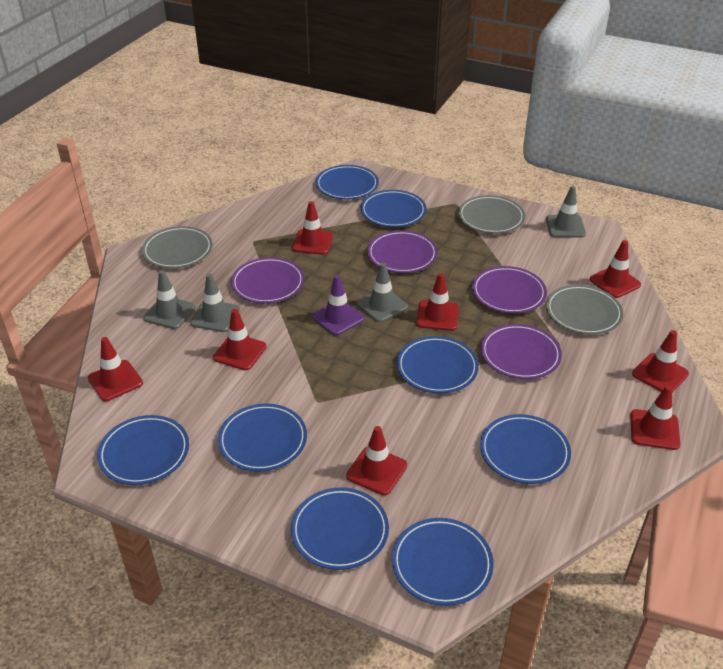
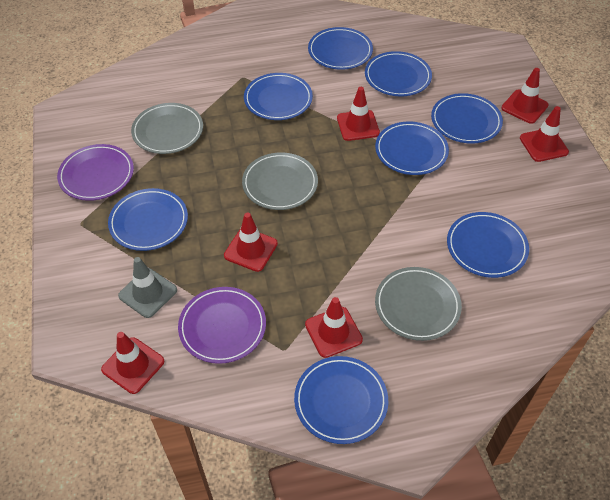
grey traffic cone: 4 -> 1
purple plate: 4 -> 2
purple traffic cone: 1 -> 0
red traffic cone: 8 -> 6

